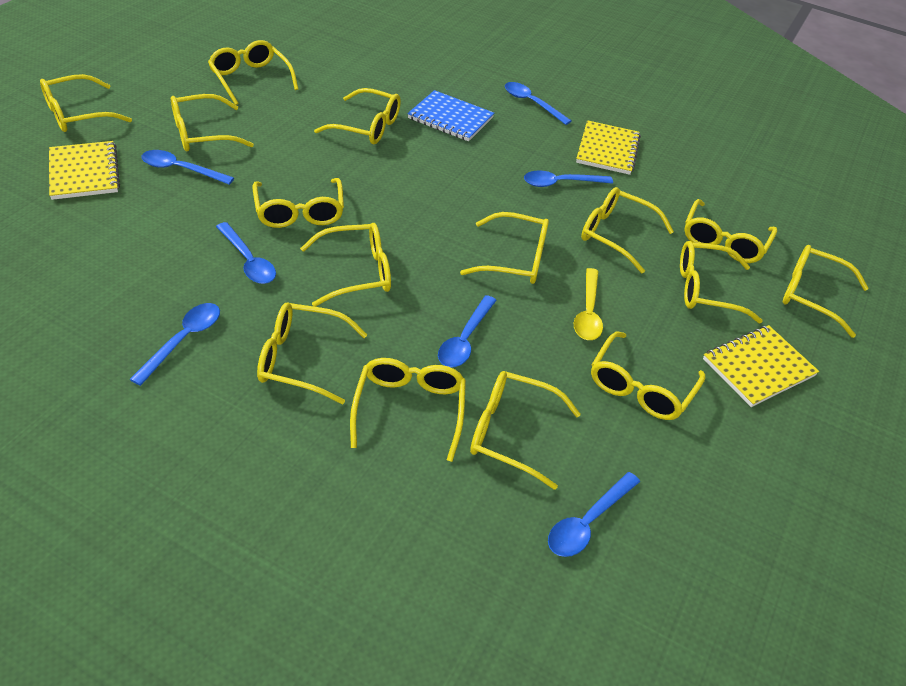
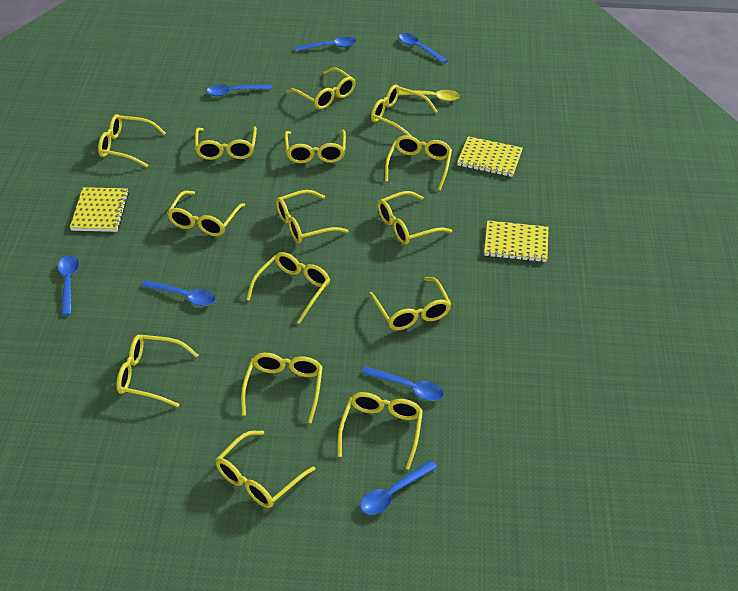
blue notebook: 1 -> 0

